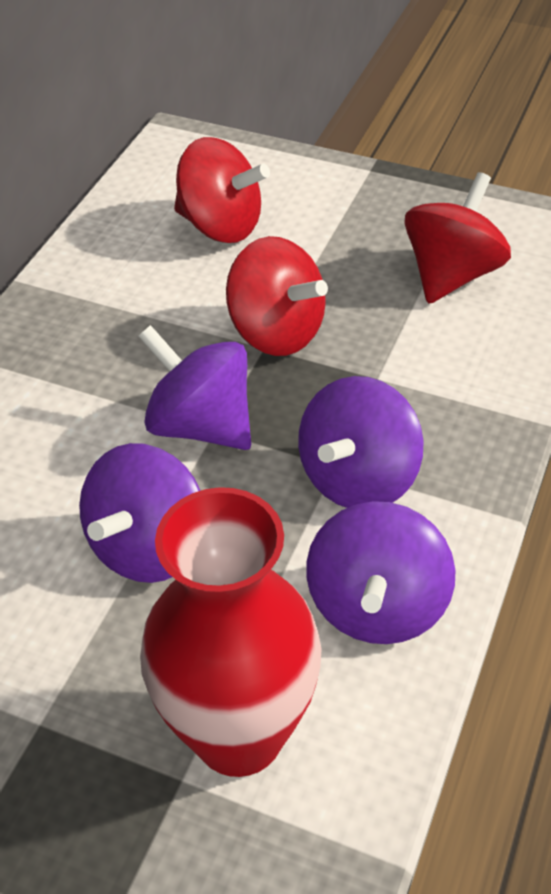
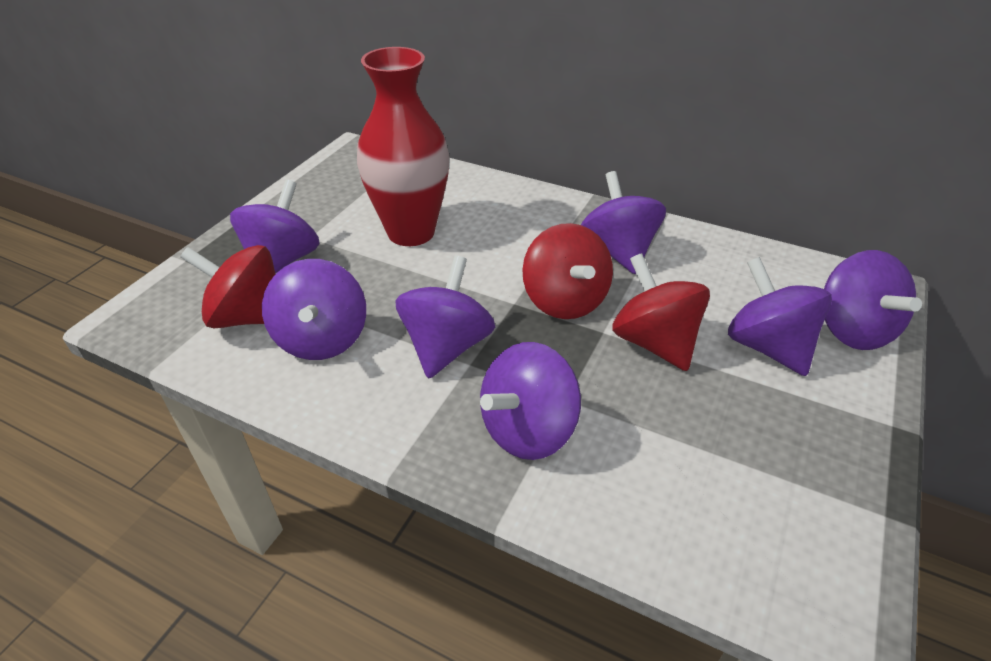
purple spinning top: 4 -> 7

